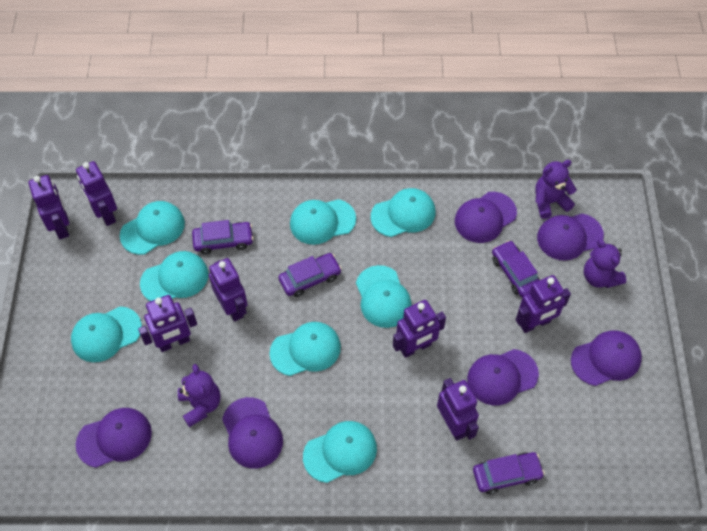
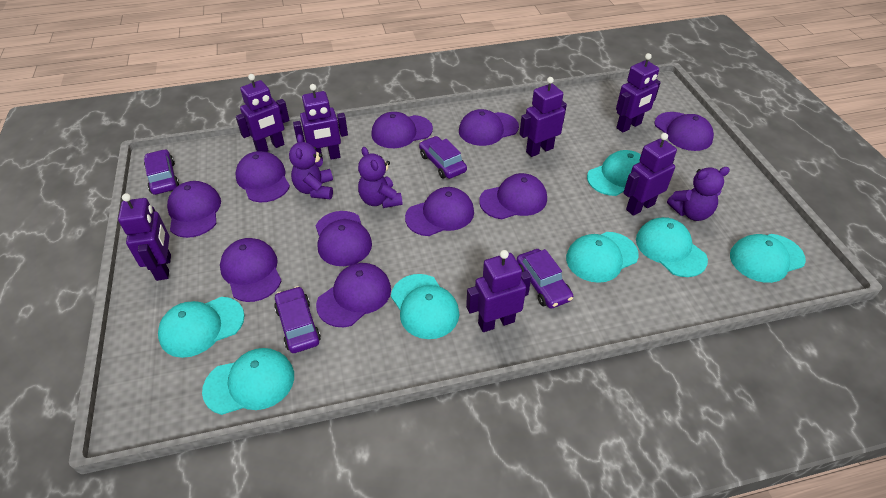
purple cap: 6 -> 10
turquoise cap: 8 -> 7

